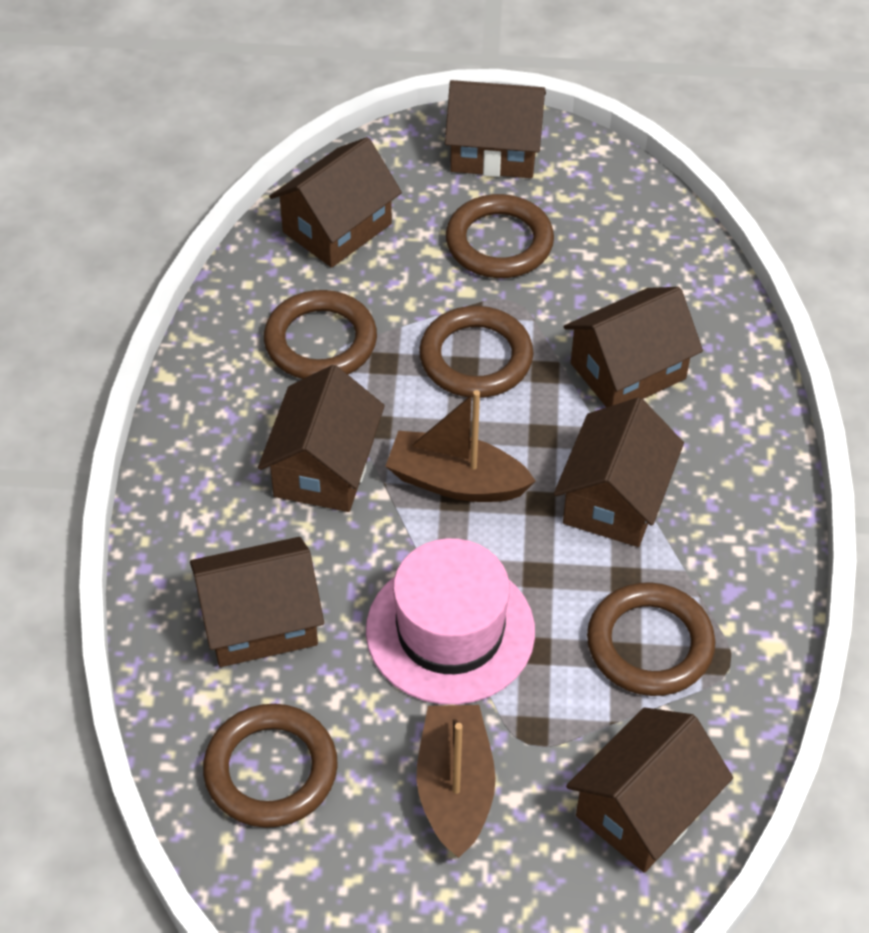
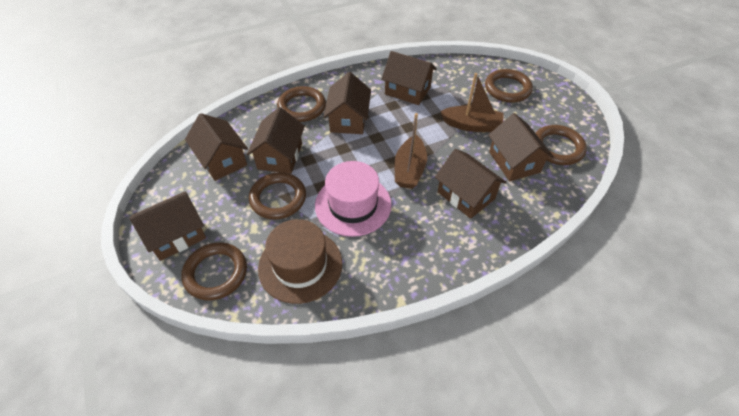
brown hat: 0 -> 1

